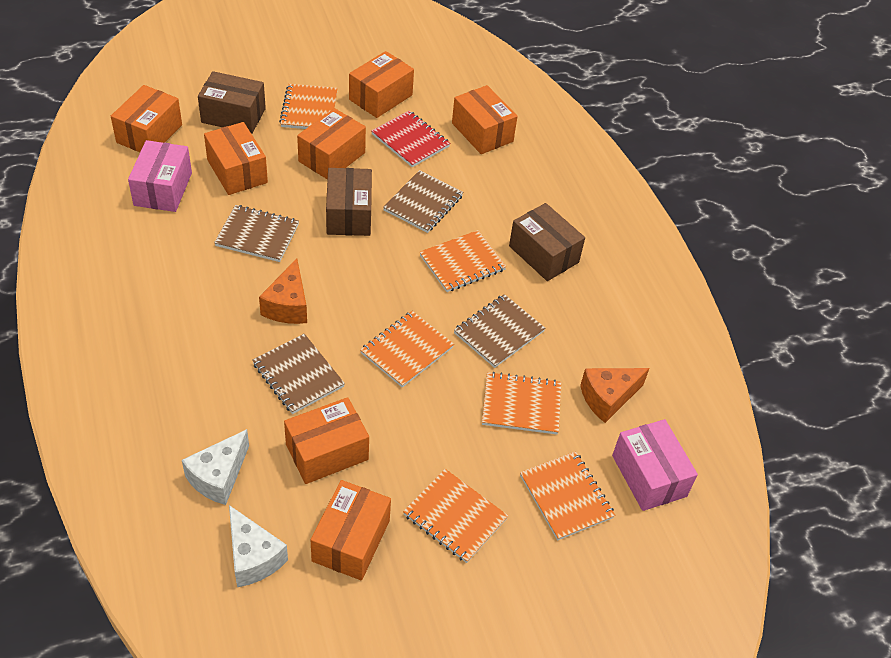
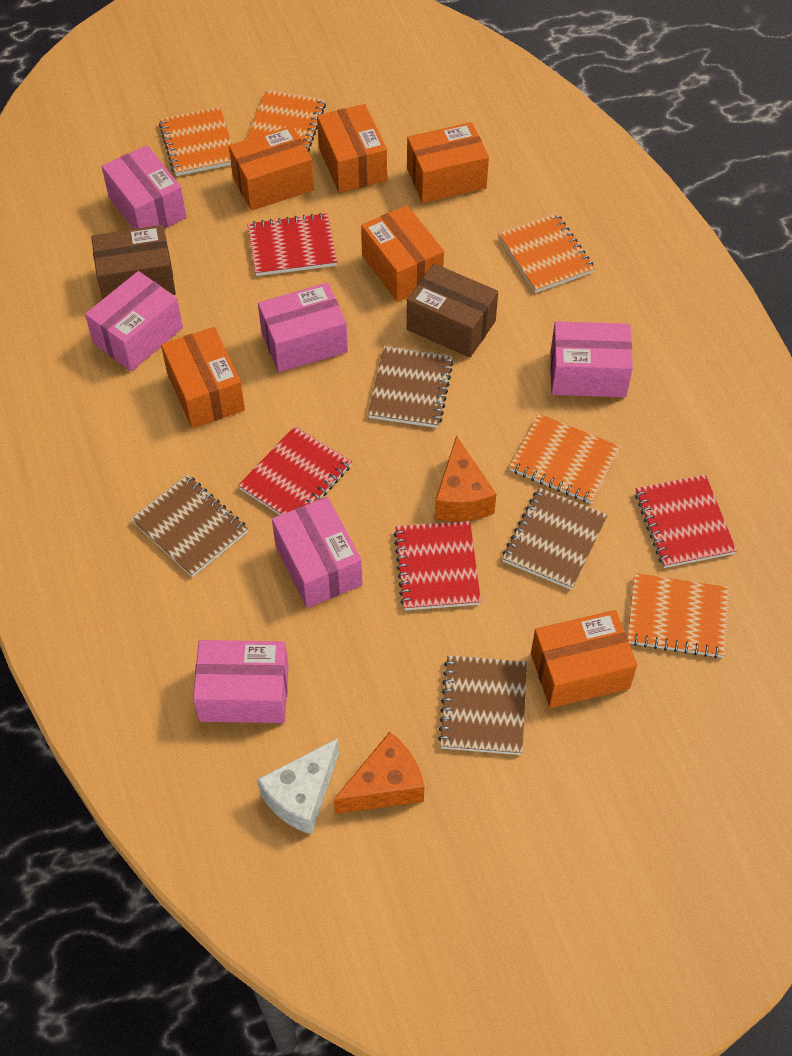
brown box: 3 -> 2
orange box: 7 -> 6
orange notebook: 6 -> 5
pink box: 2 -> 6
red notebook: 1 -> 4
white cheese: 2 -> 1

